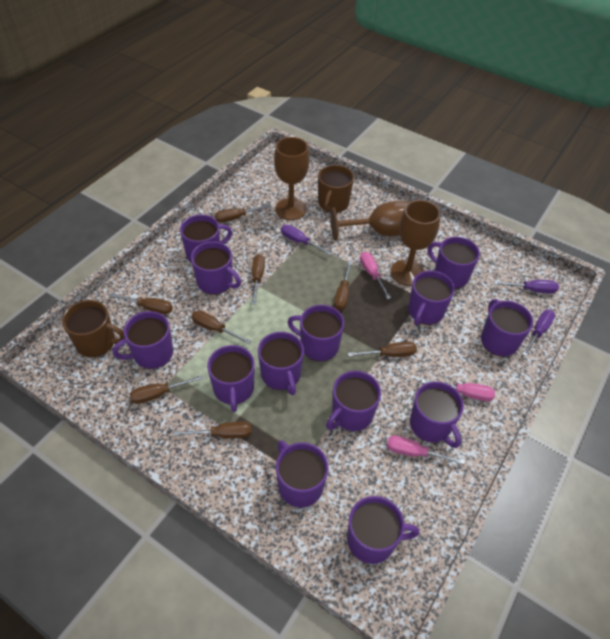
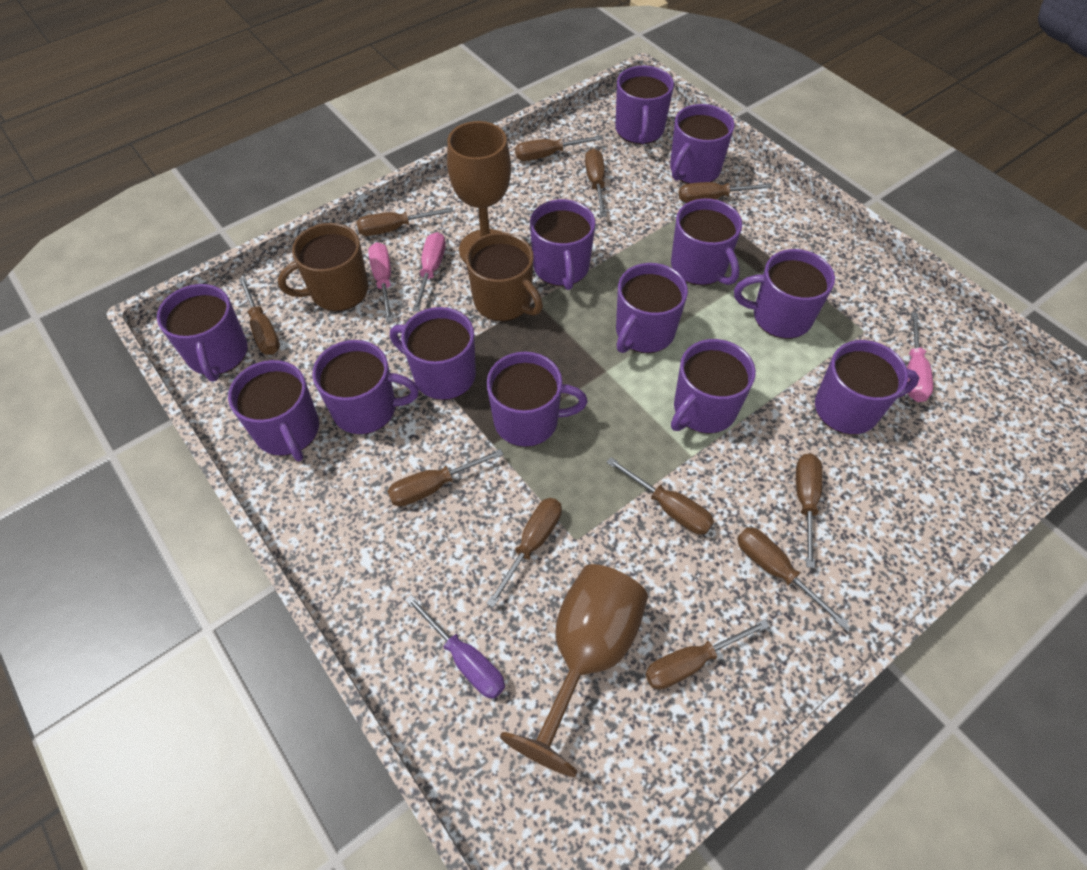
brown goblet: 3 -> 2
brown screwdriver: 8 -> 11
purple screwdriver: 3 -> 1

